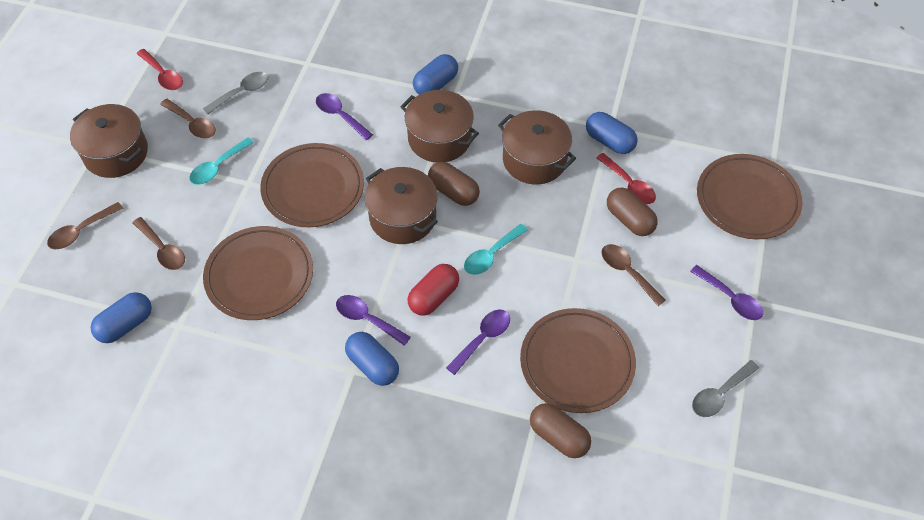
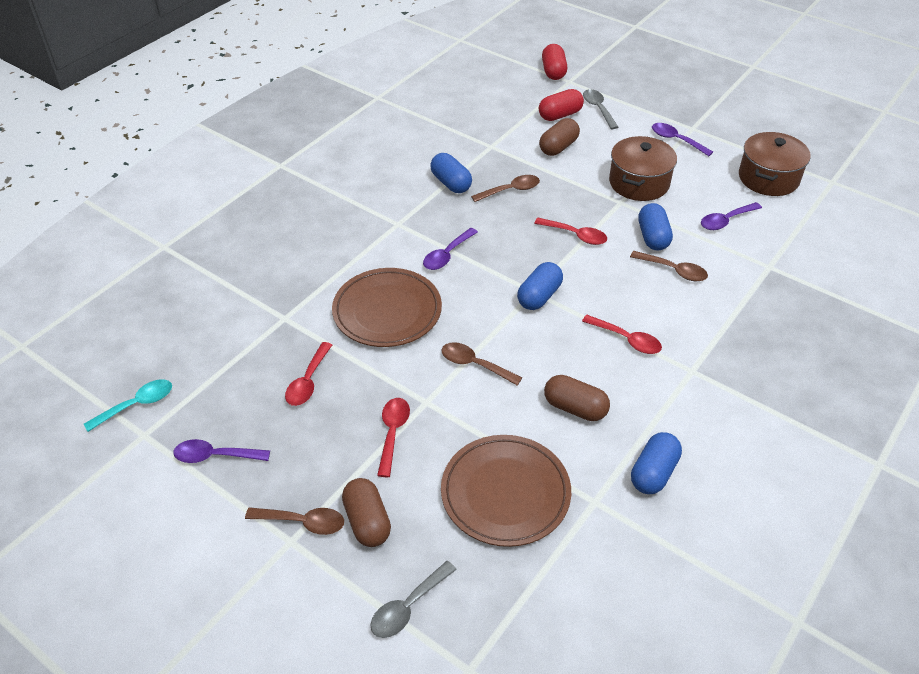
brown plate: 4 -> 2
brown pot: 4 -> 2
red capsule: 1 -> 2
red spoon: 2 -> 4
turquoise spoon: 2 -> 1

